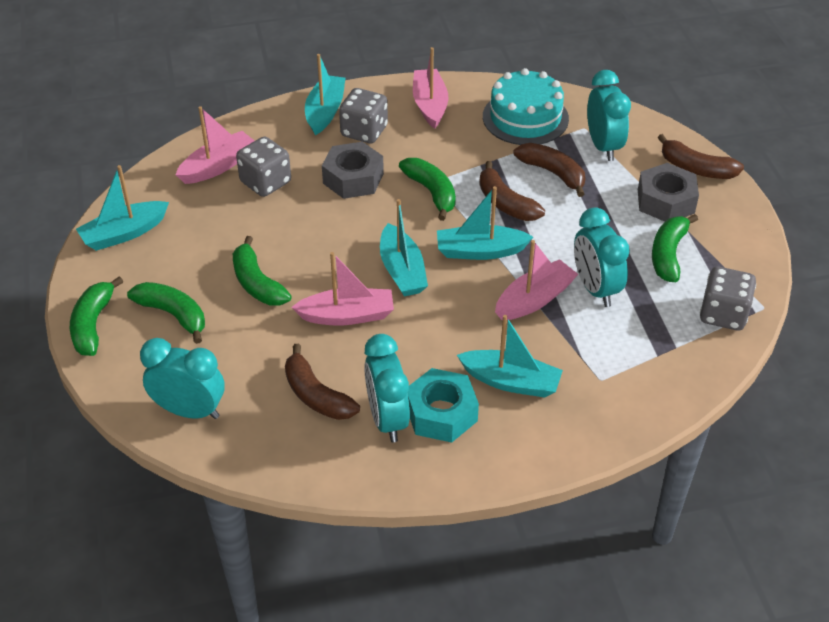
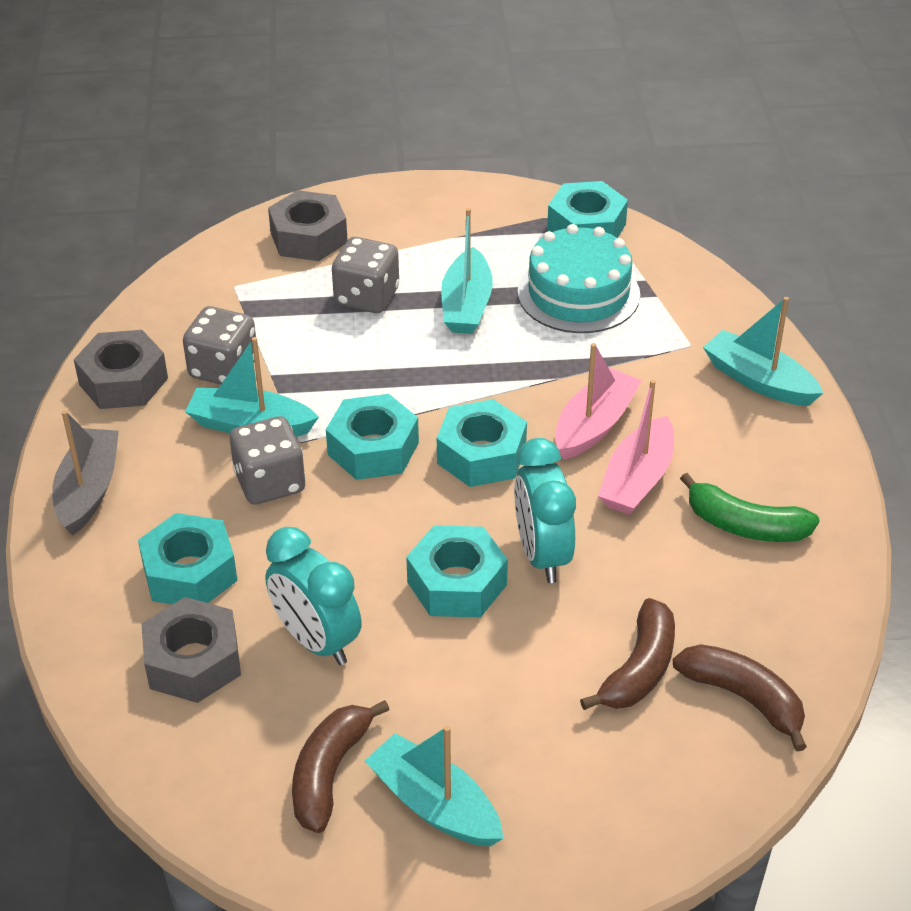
brown banana: 4 -> 3
green banana: 5 -> 1
grey boat: 0 -> 1
grey nut: 2 -> 3
pink boat: 4 -> 2
turquoise boat: 5 -> 4
turquoise clock: 4 -> 2
turquoise nut: 1 -> 5

